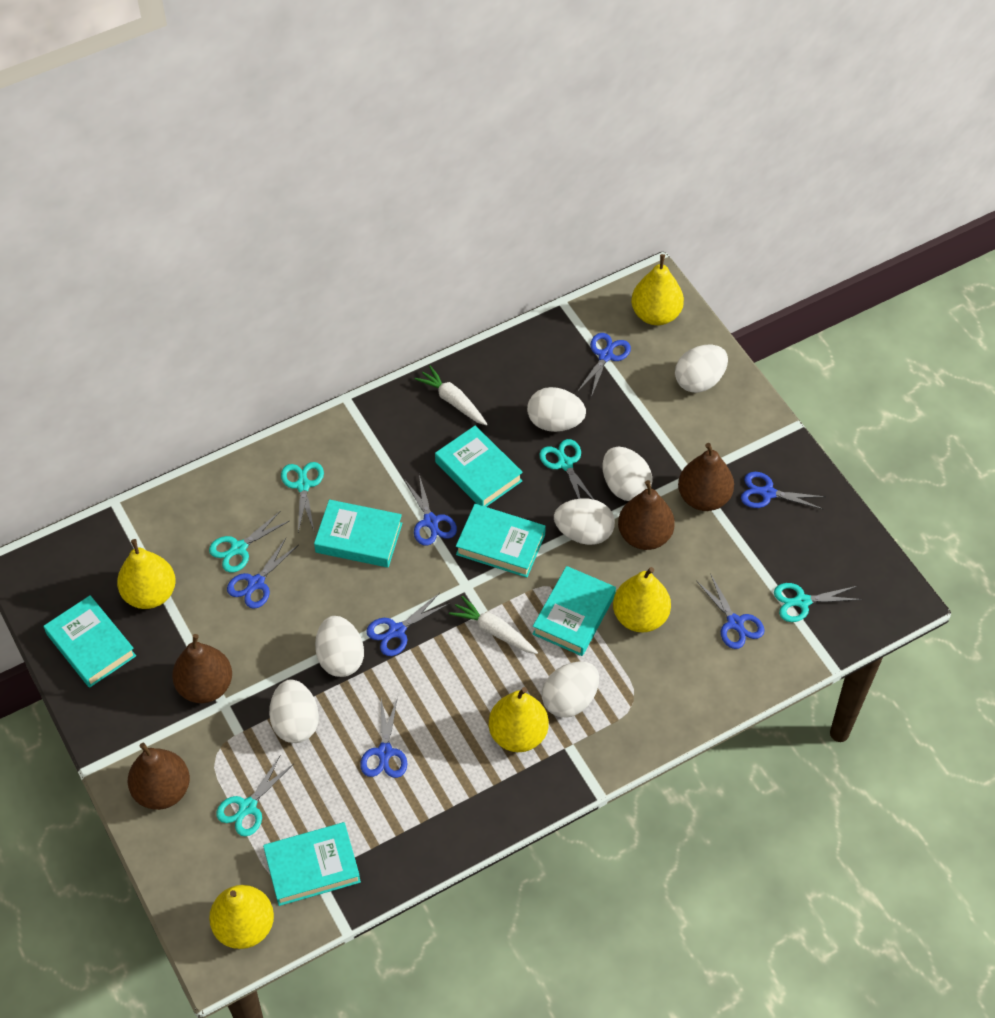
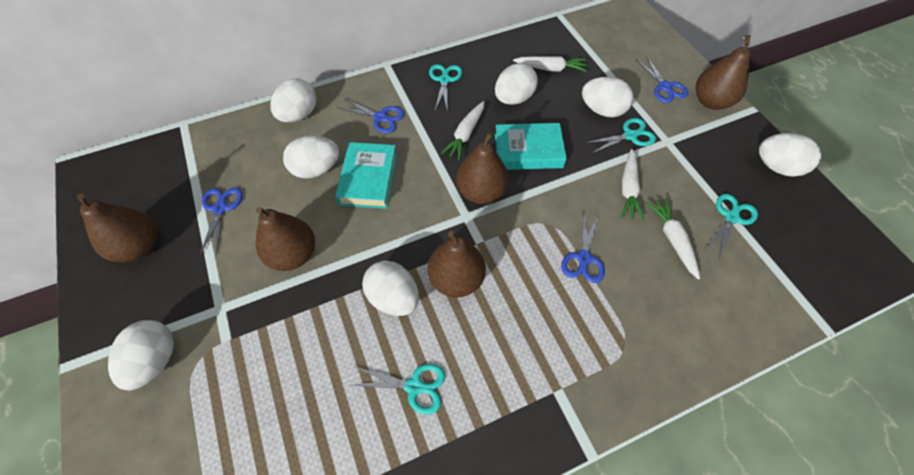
blue scissors: 7 -> 4
brown pear: 4 -> 5
turquoise book: 6 -> 2
turquoise scissors: 5 -> 4
white carrot: 2 -> 4
yellow pear: 5 -> 0

